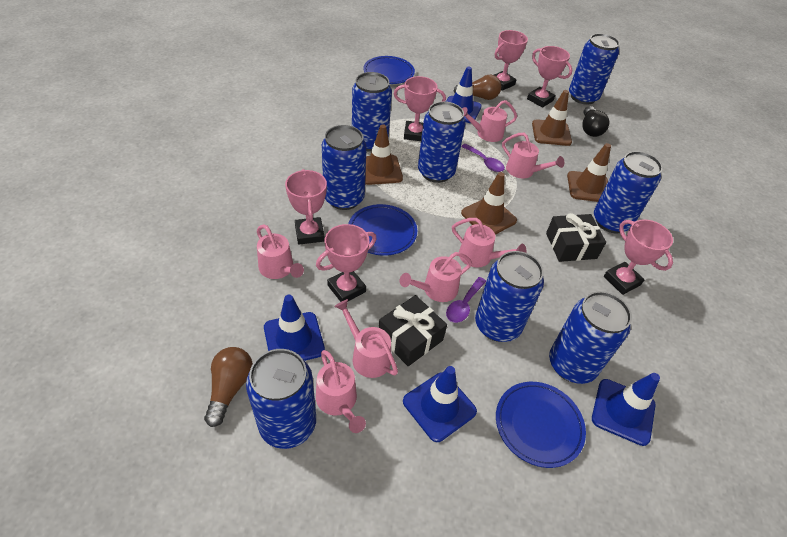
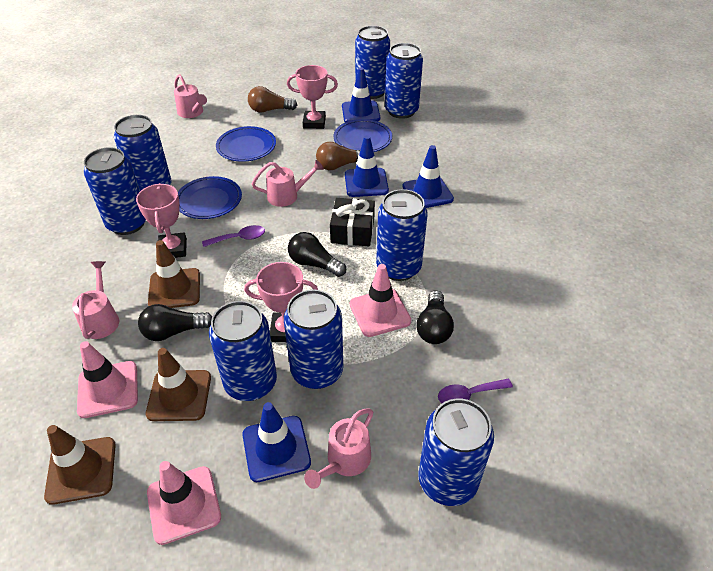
black gift: 2 -> 1
black light bulb: 1 -> 3
brown traffic cone: 4 -> 3
pink traffic cone: 0 -> 3
pink trophy: 6 -> 3
pink watering can: 7 -> 4

